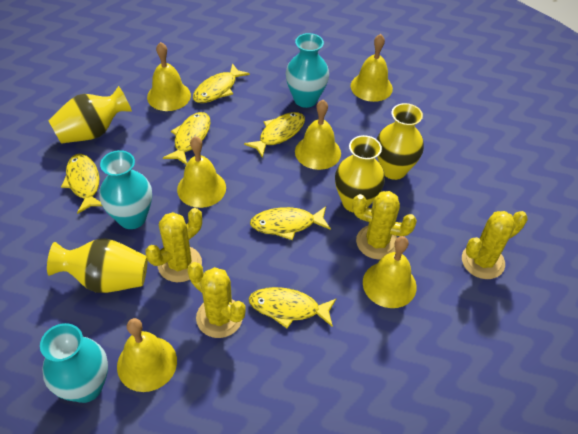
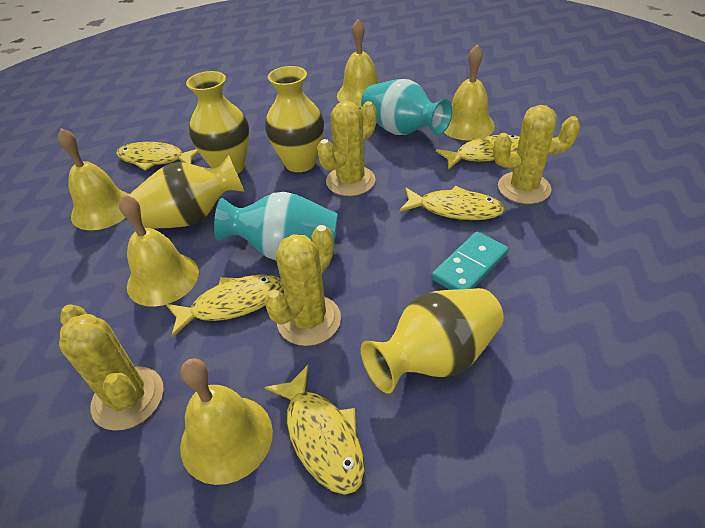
turquoise domino: 0 -> 1
turquoise vase: 3 -> 2
yellow bell: 6 -> 5
yellow fish: 6 -> 5

